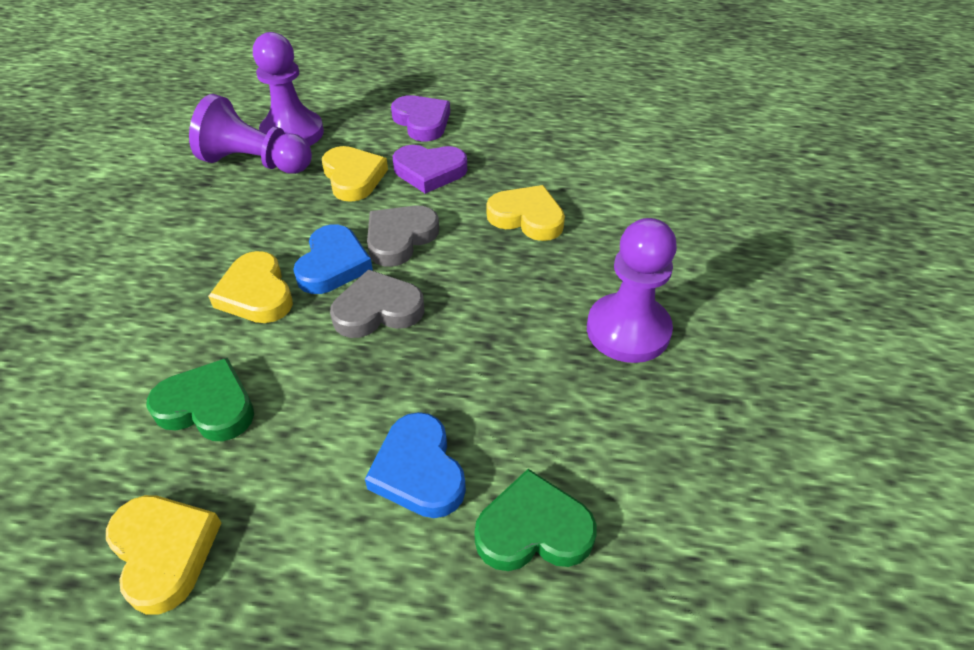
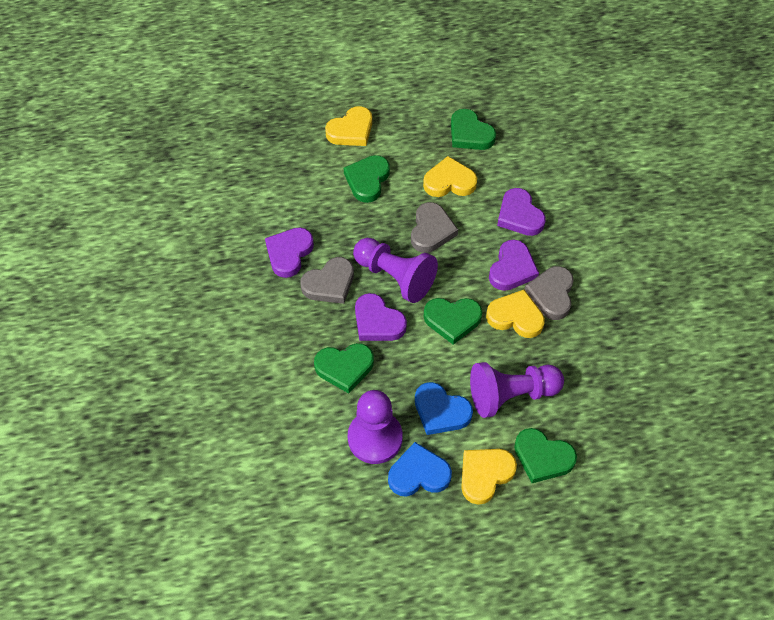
green heart: 2 -> 5
grey heart: 2 -> 3
purple heart: 2 -> 4

